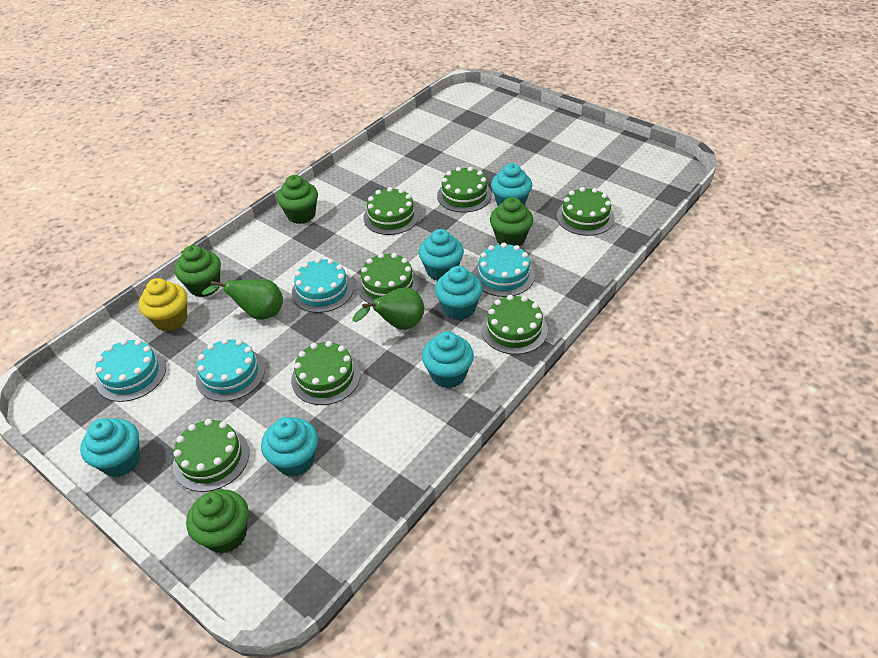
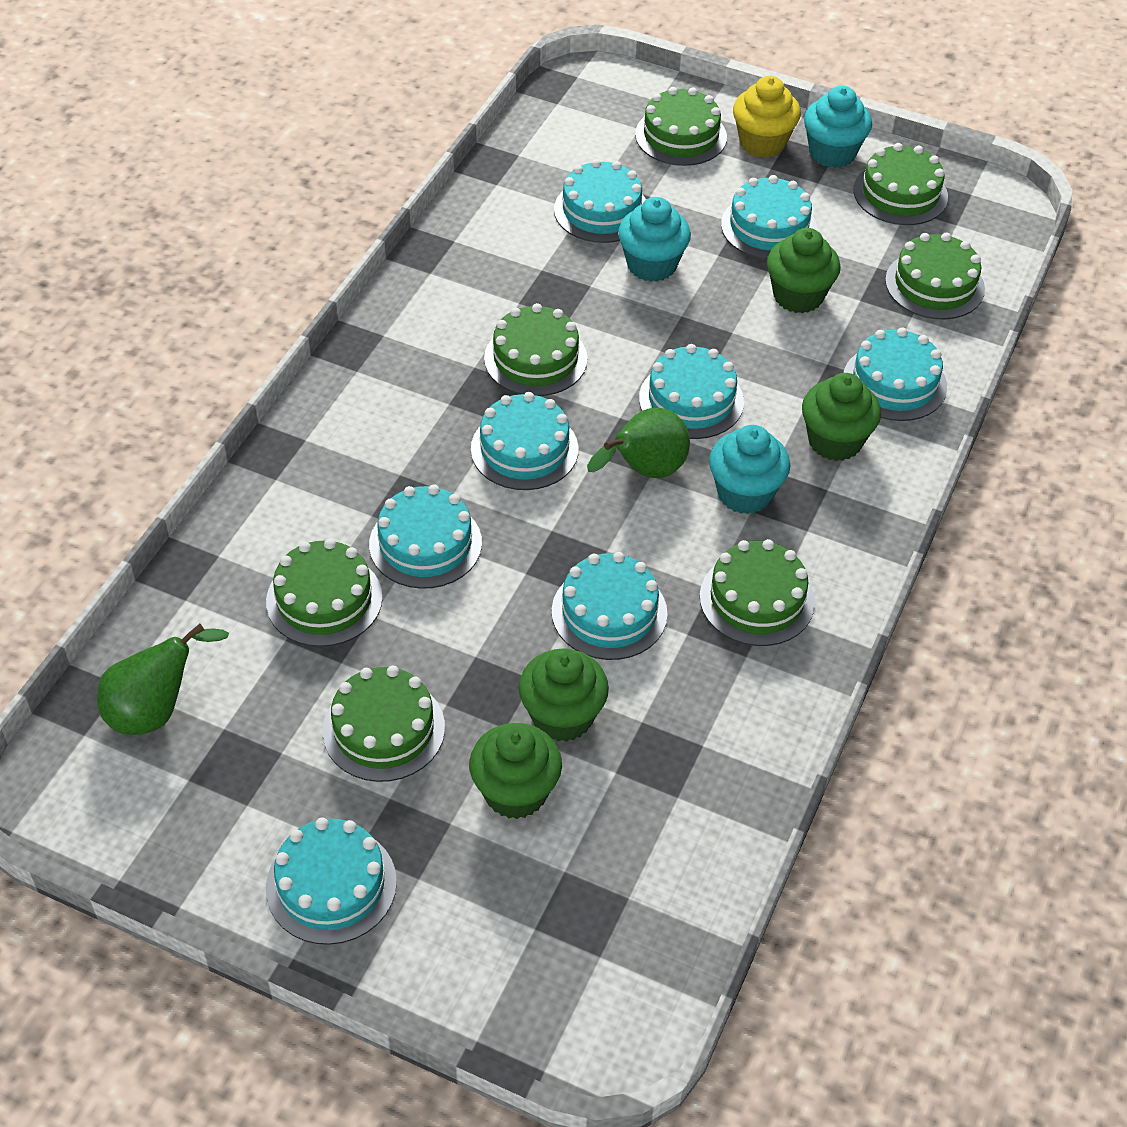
turquoise cake: 4 -> 8
turquoise cupcake: 6 -> 3

